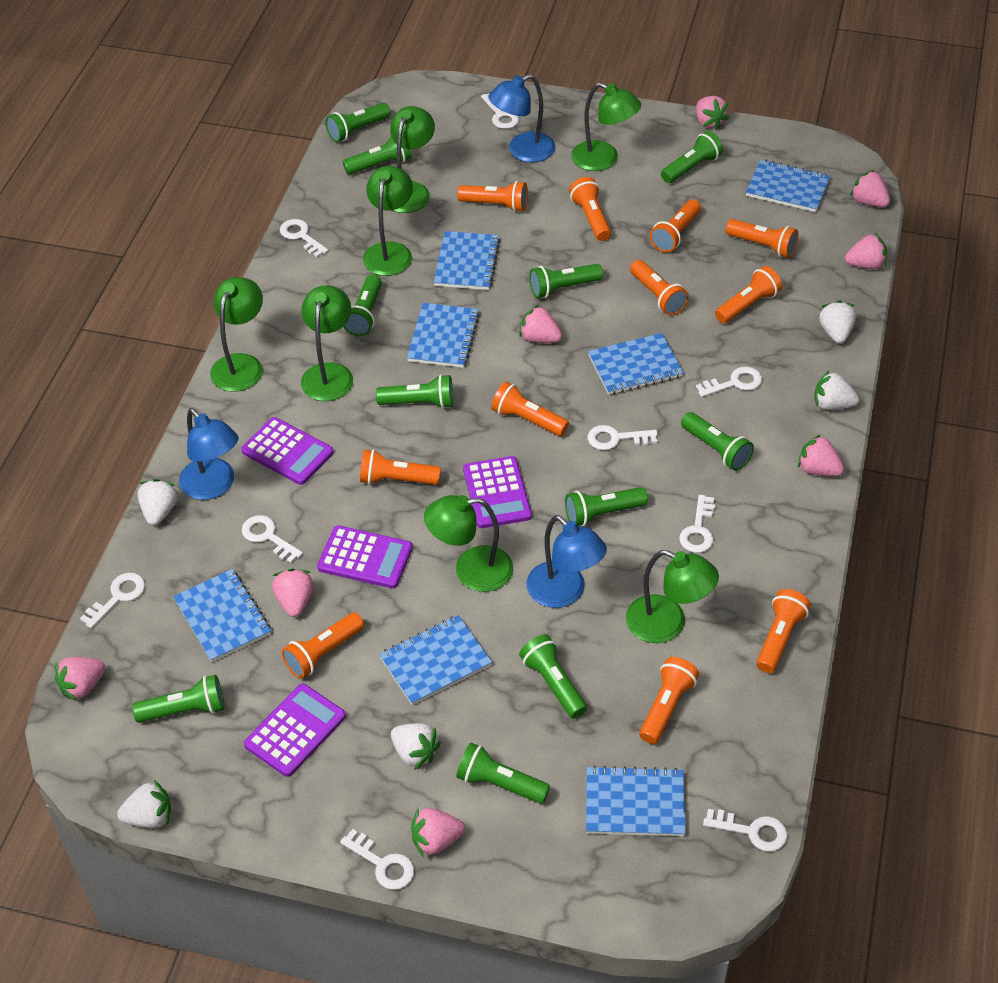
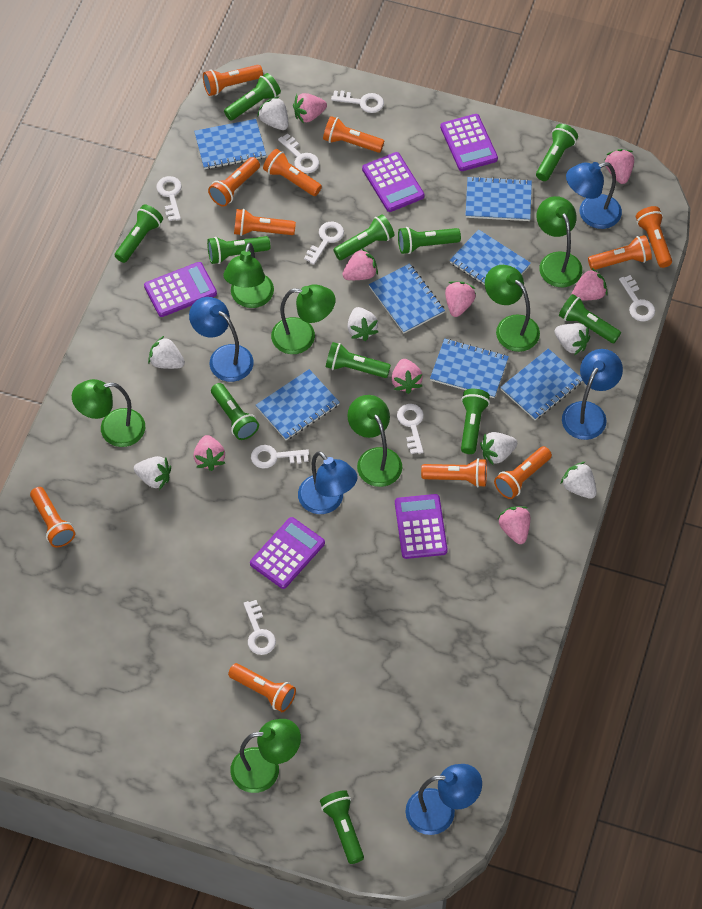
blue lamp: 3 -> 5
purple calculator: 4 -> 5
white key: 9 -> 8
white strawberry: 5 -> 7

